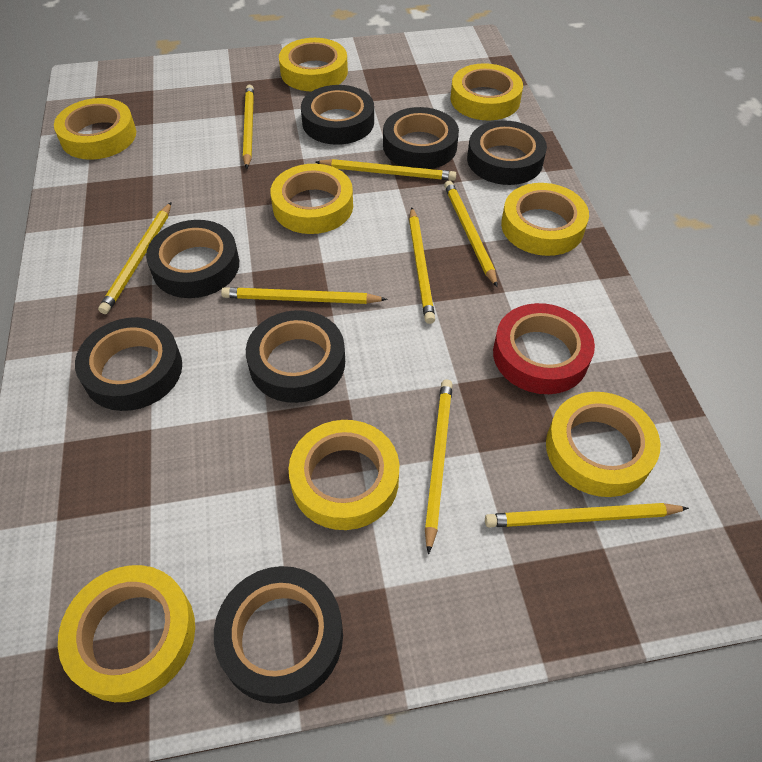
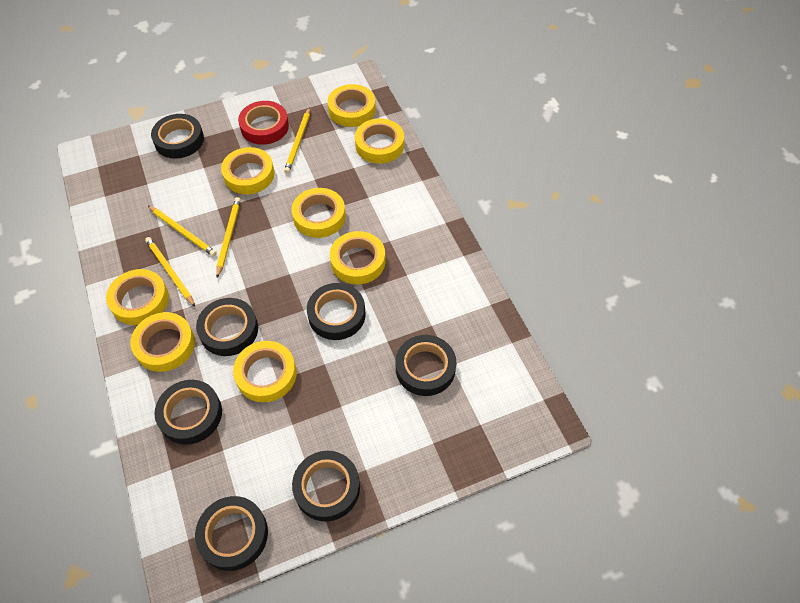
yellow pencil: 8 -> 4

